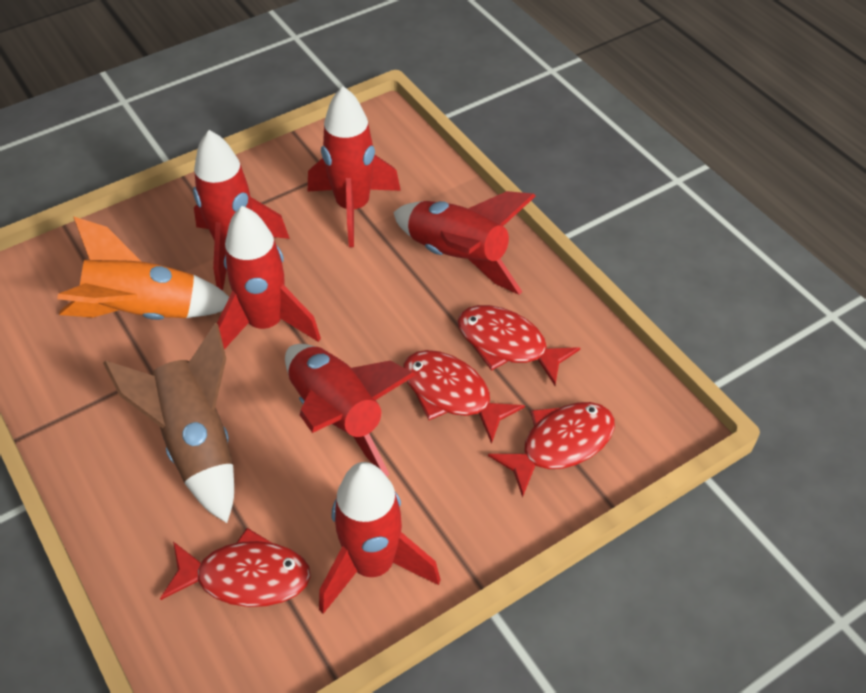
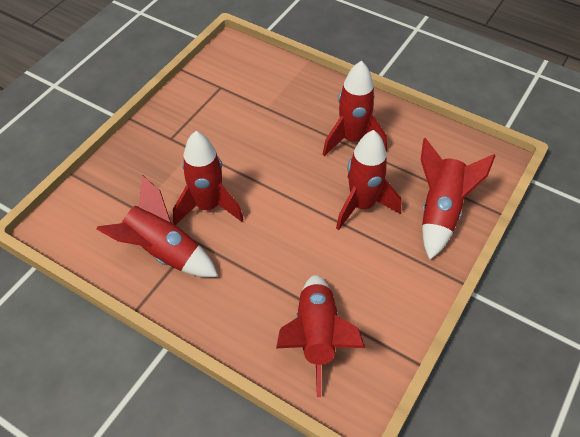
brown rocket: 1 -> 0
orange rocket: 1 -> 0
red fish: 4 -> 0

